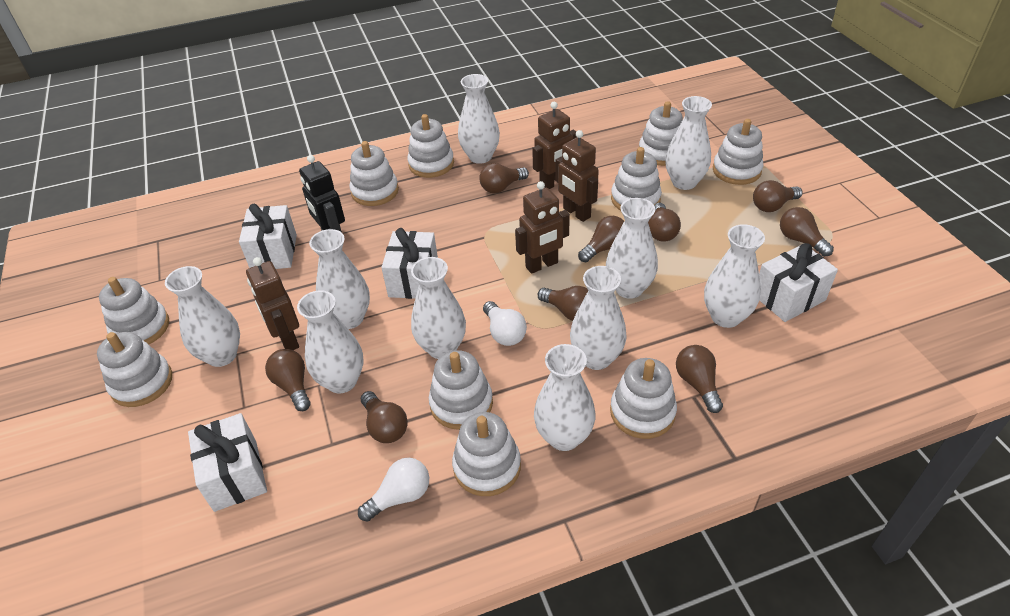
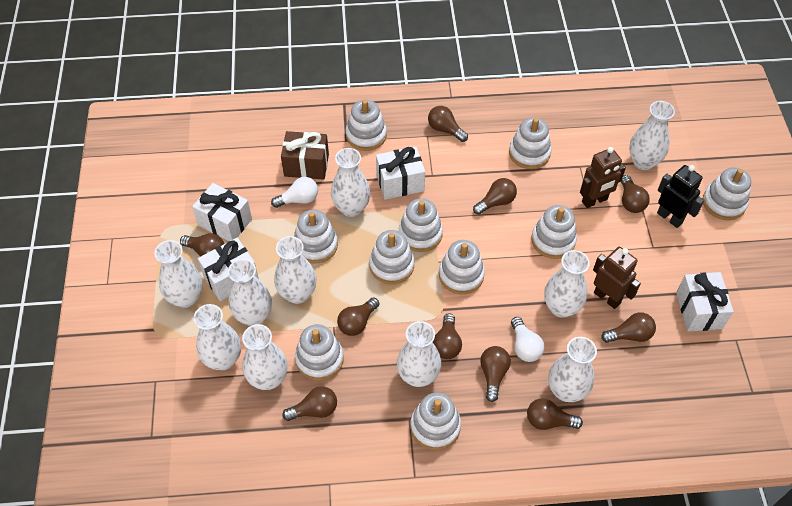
brown gift: 0 -> 1
brown light bulb: 9 -> 10
brown robot: 4 -> 2

